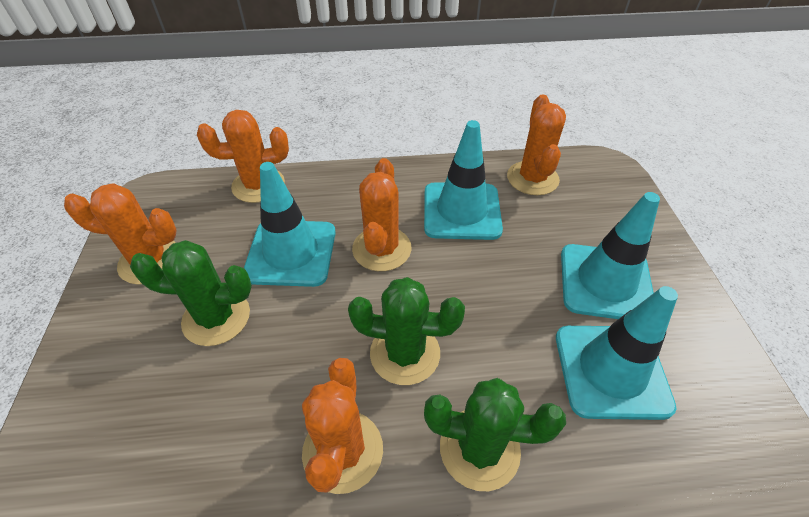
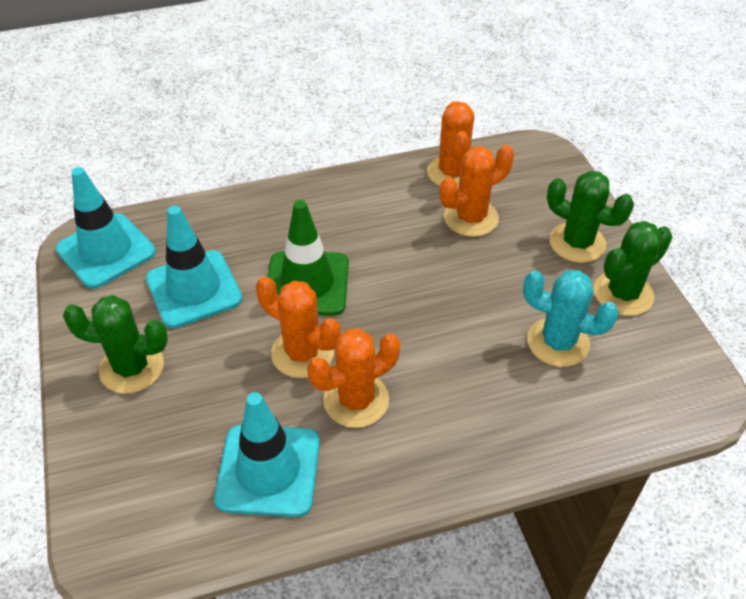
green traffic cone: 0 -> 1
orange cactus: 5 -> 4
turquoise cactus: 0 -> 1
turquoise traffic cone: 4 -> 3

